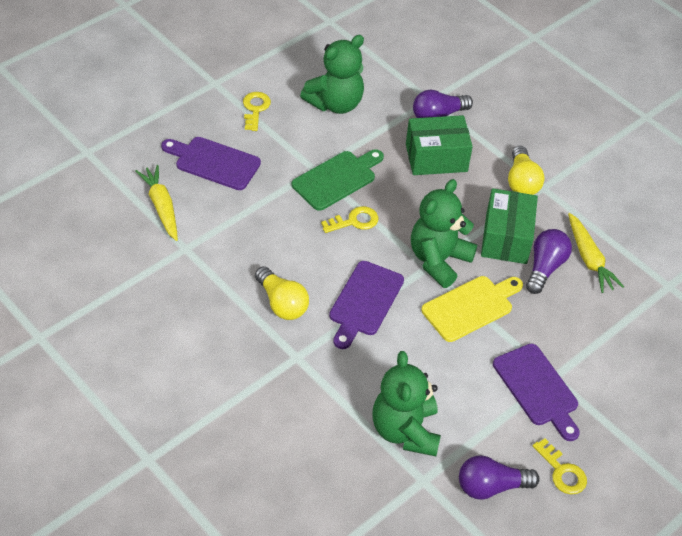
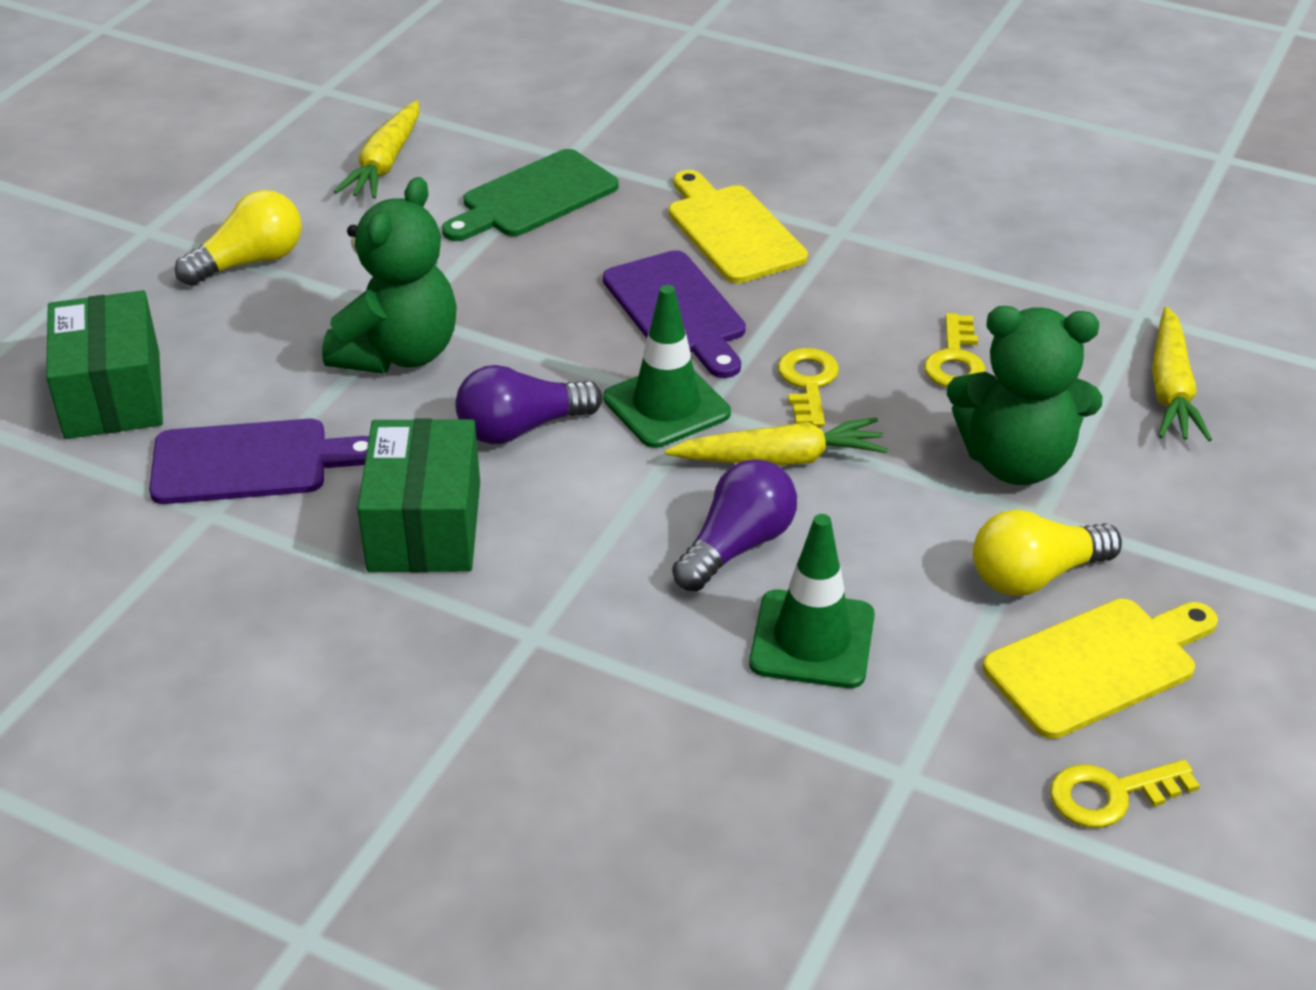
green teddy bear: 3 -> 2
green traffic cone: 0 -> 2
purple cutting board: 3 -> 2
purple light bulb: 3 -> 2
yellow carrot: 2 -> 3
yellow cutting board: 1 -> 2

